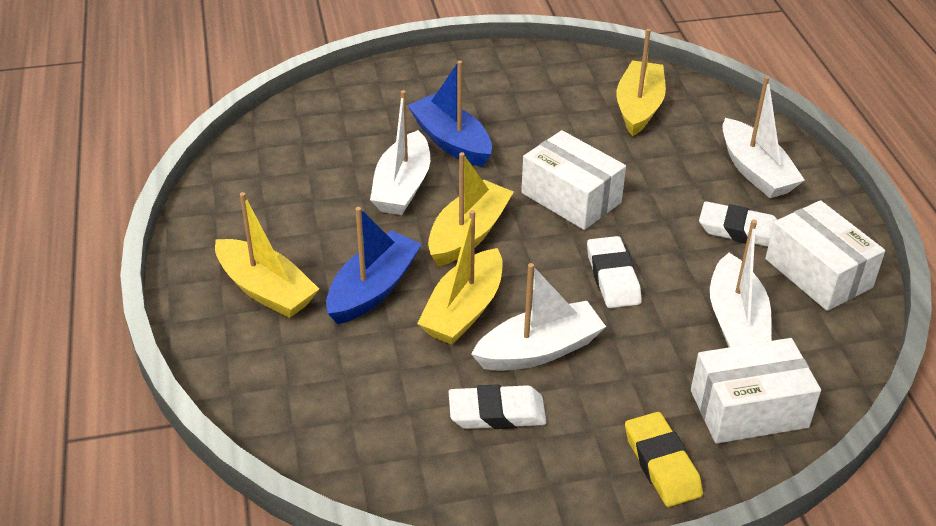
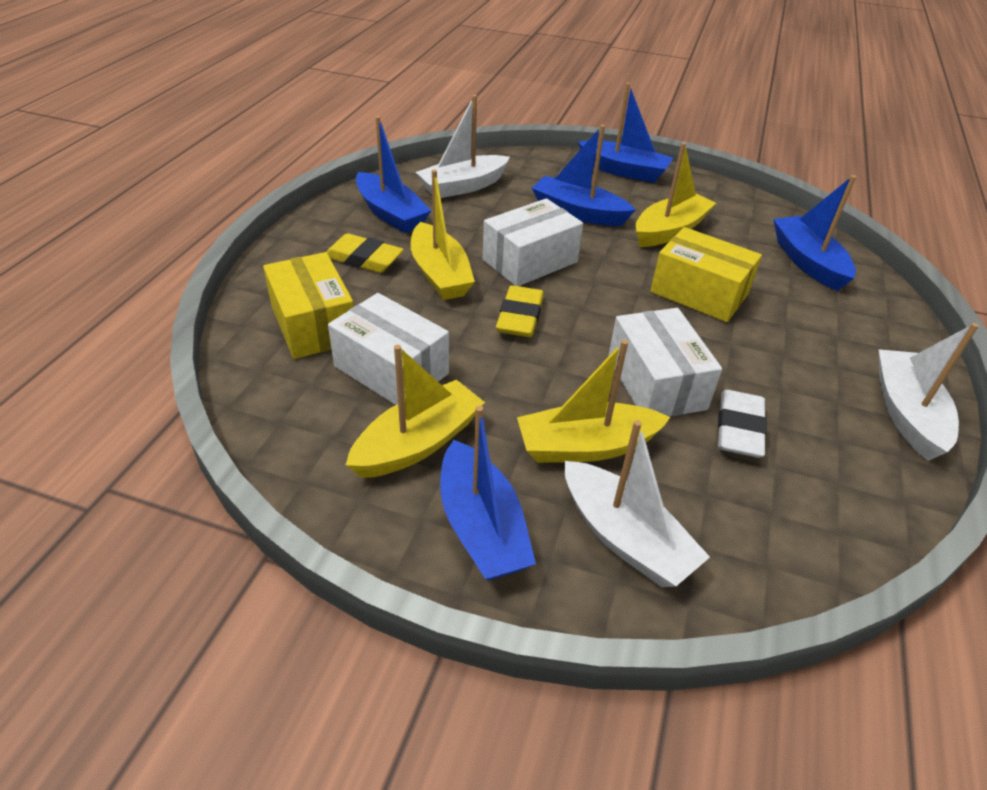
blue boat: 2 -> 5
white boat: 4 -> 3
white eraser: 3 -> 1
yellow box: 0 -> 2
yellow eraser: 1 -> 2

